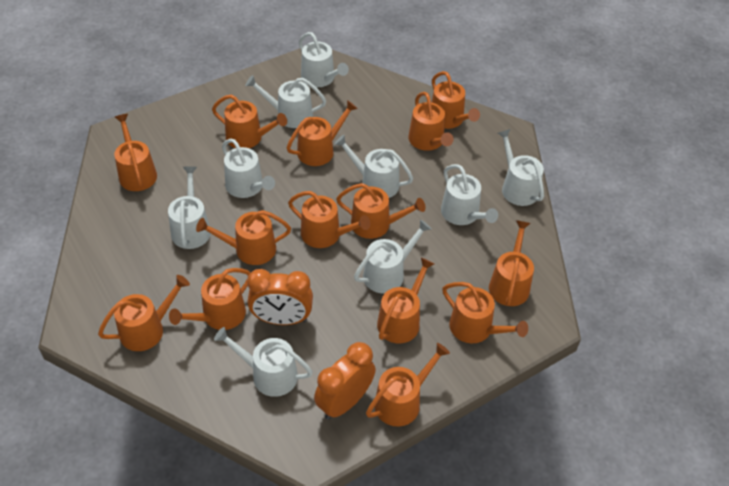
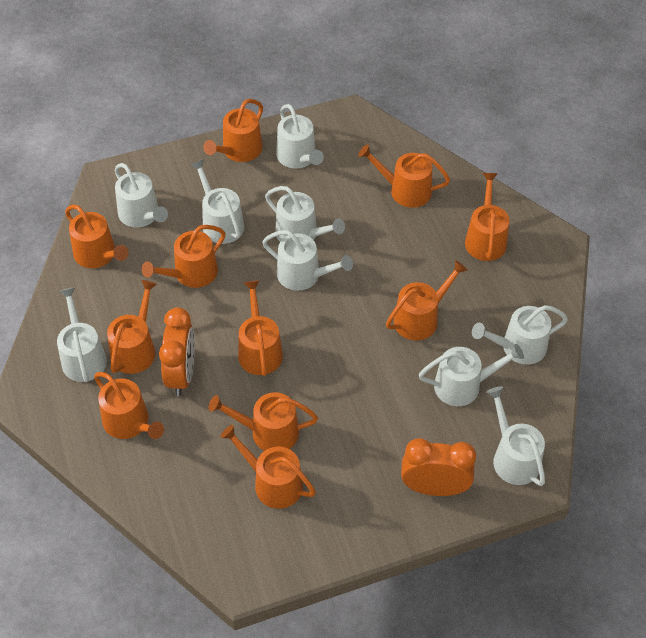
orange watering can: 14 -> 11

